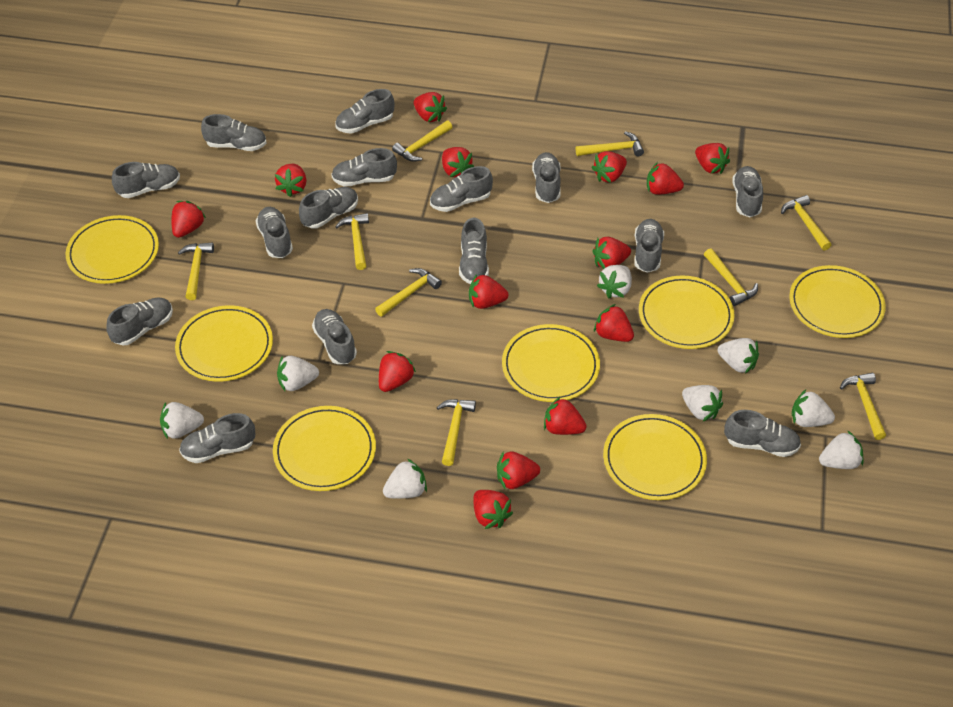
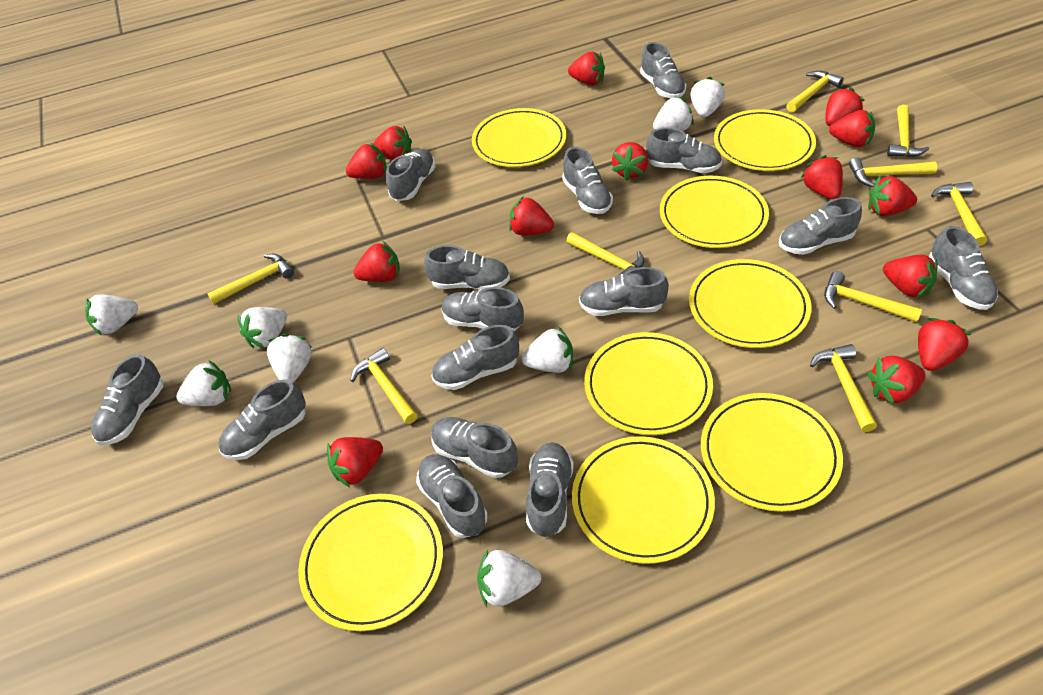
yellow plate: 7 -> 8

